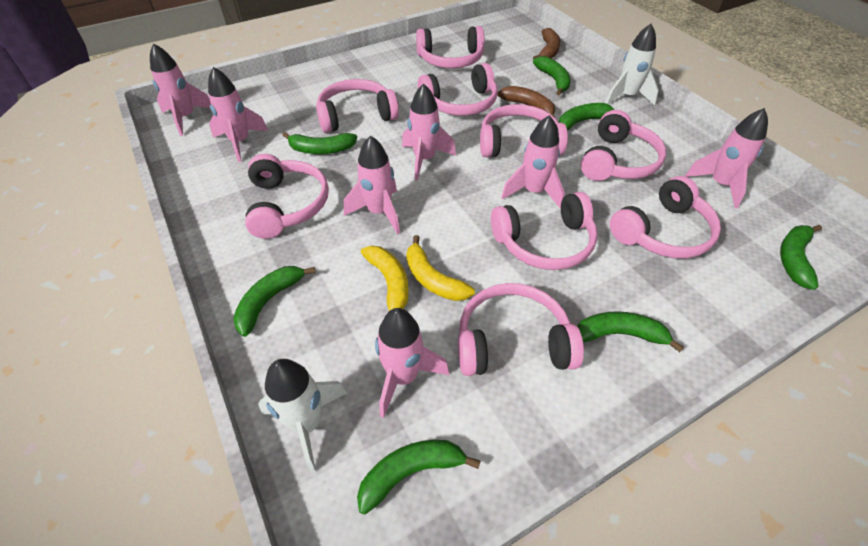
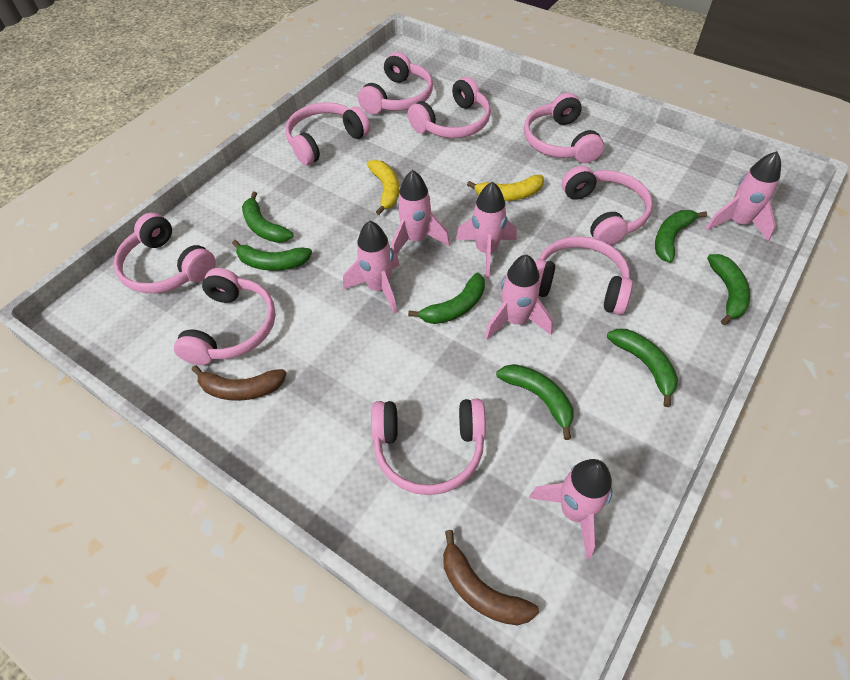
pink rocket: 7 -> 6
white rocket: 2 -> 0

